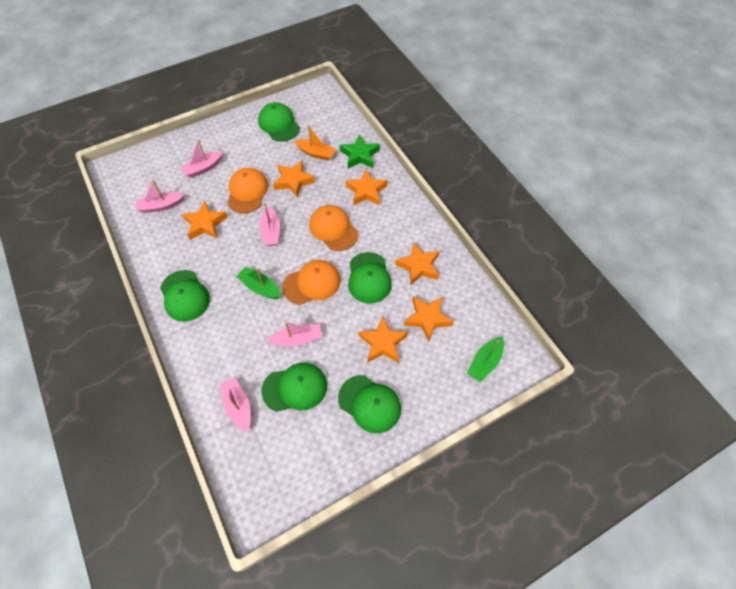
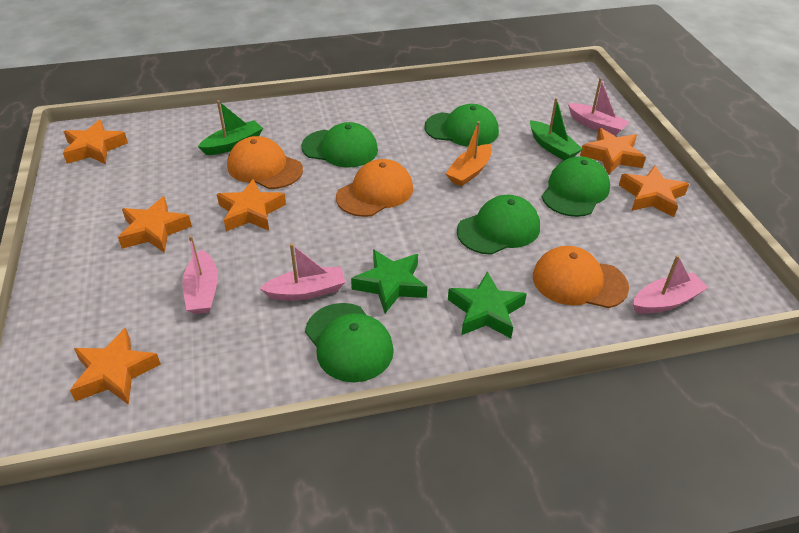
green star: 1 -> 2
pink boat: 5 -> 4

